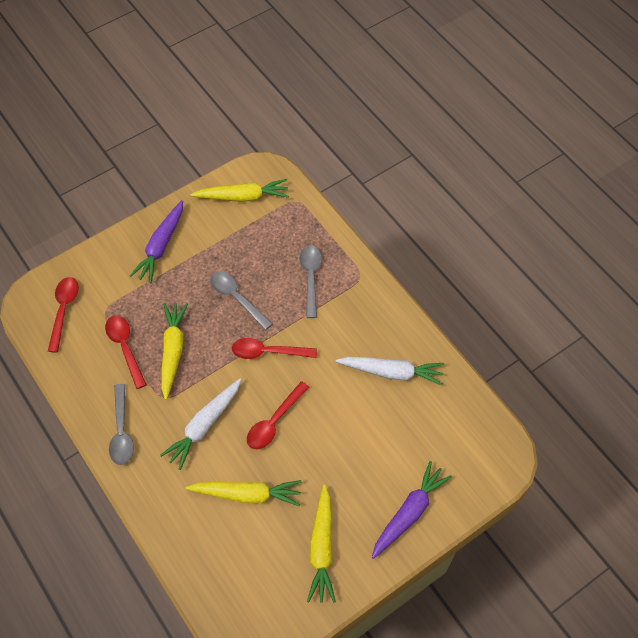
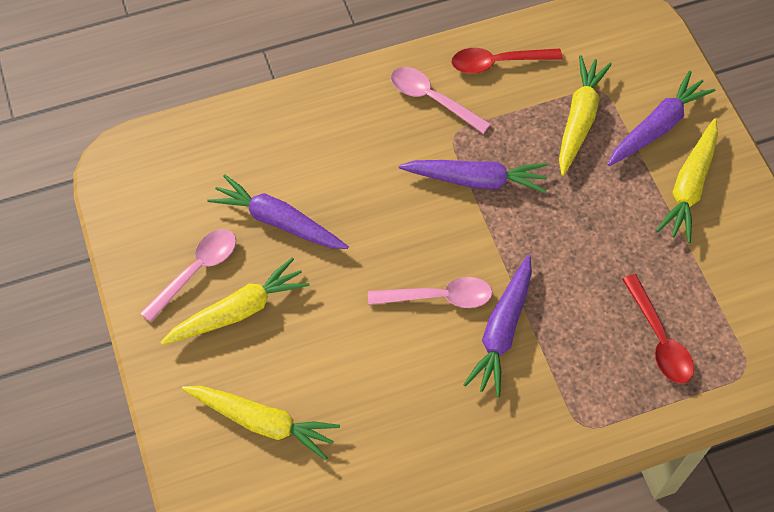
grey spoon: 3 -> 0
pink spoon: 0 -> 3
purple carrot: 2 -> 4
red spoon: 4 -> 2
white carrot: 2 -> 0

